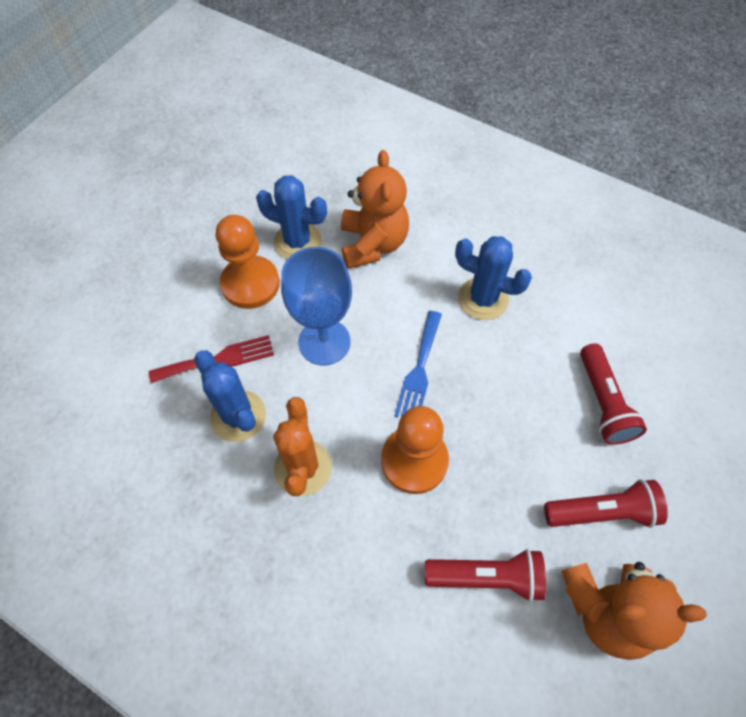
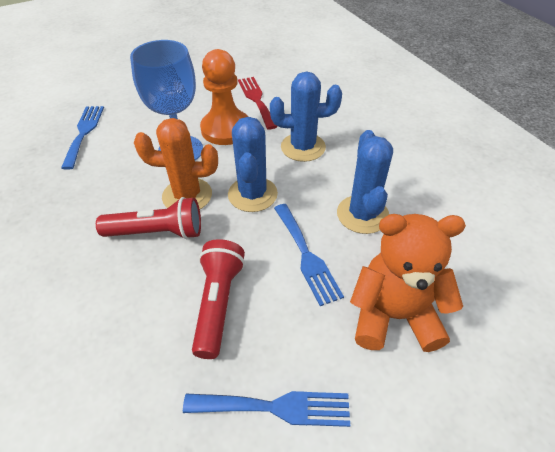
blue fork: 1 -> 3
orange pawn: 2 -> 1
orange teddy bear: 2 -> 1
red flashlight: 3 -> 2

